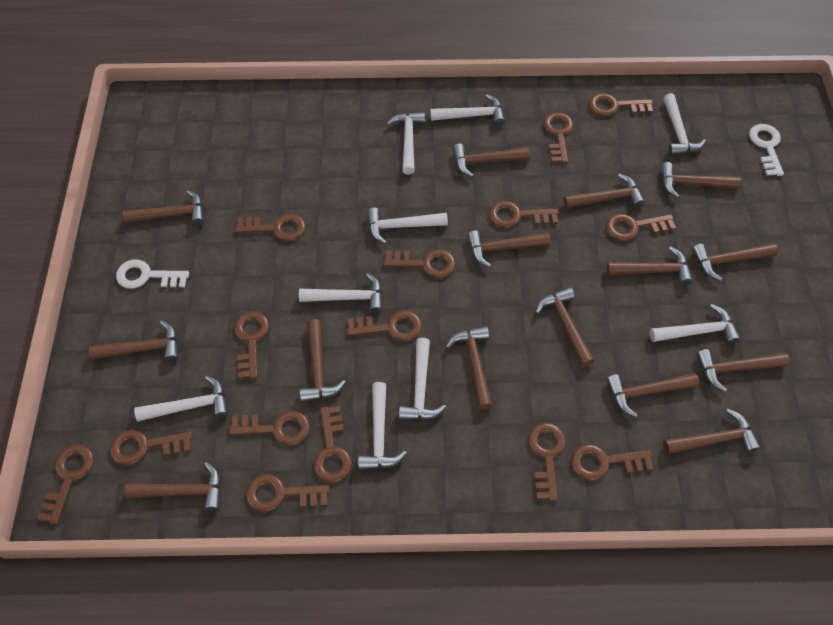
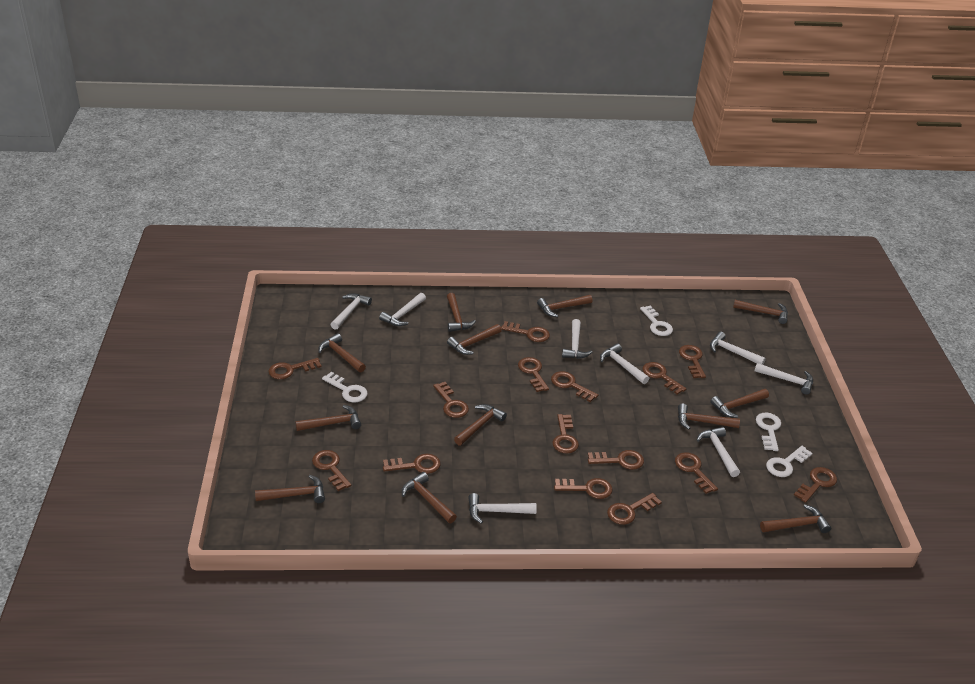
brown hammer: 15 -> 12
white hammer: 9 -> 8
white key: 2 -> 4

